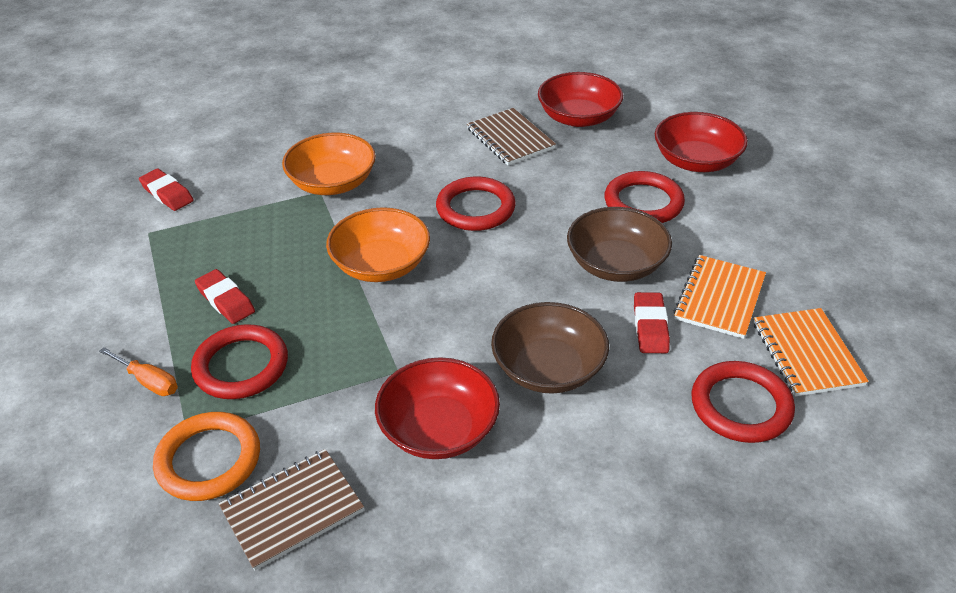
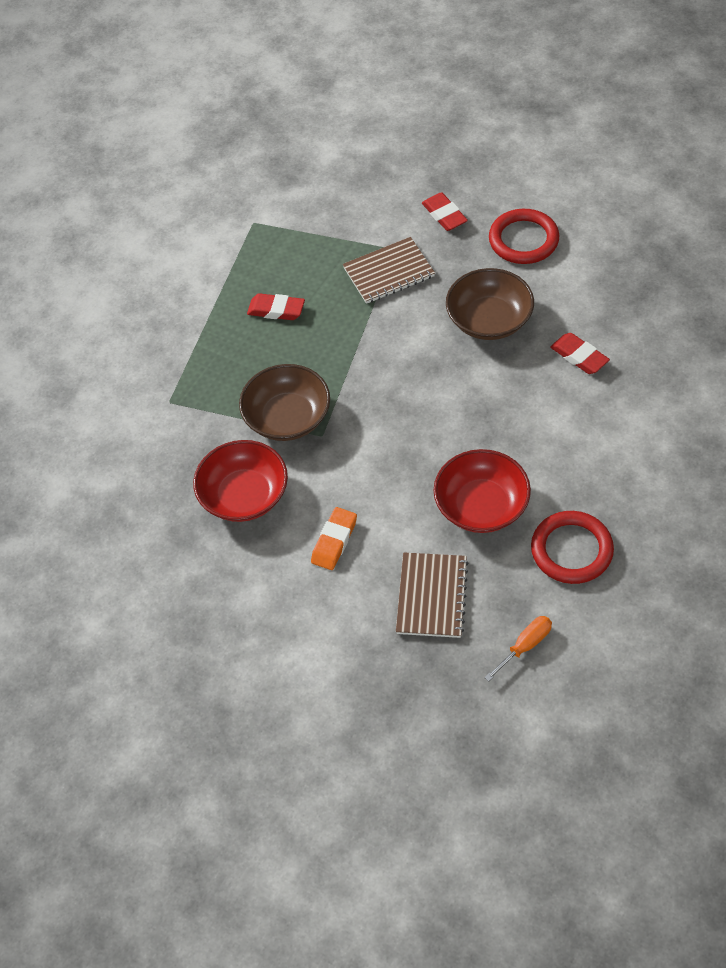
orange bowl: 2 -> 0
orange eraser: 0 -> 1
orange notebook: 2 -> 0
orange ring: 1 -> 0
red bowl: 3 -> 2
red ring: 4 -> 2

